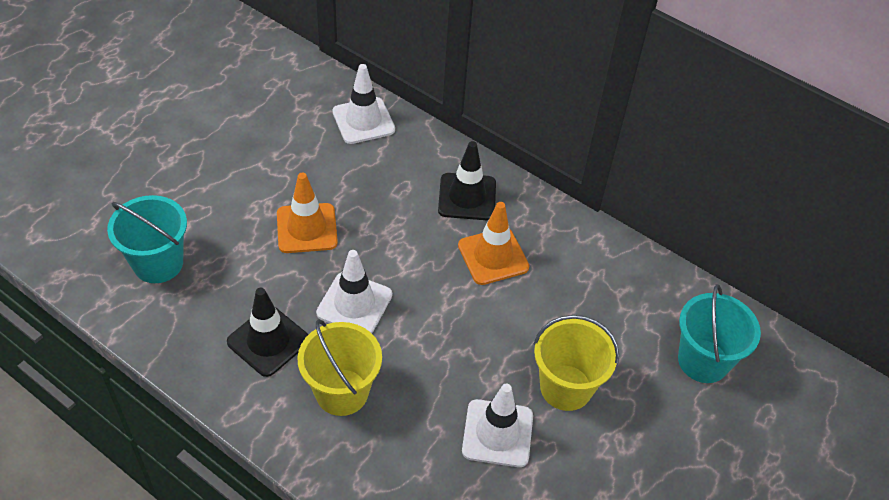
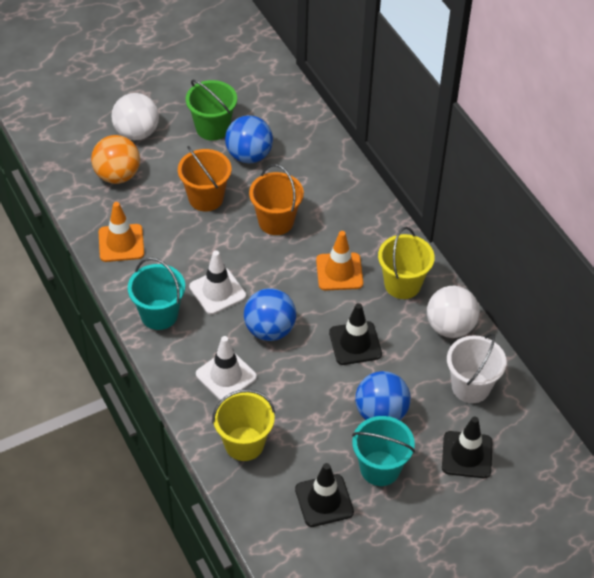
black traffic cone: 2 -> 3
blue ball: 0 -> 3
green bucket: 0 -> 1
orange ball: 0 -> 1
orange bucket: 0 -> 2
white ball: 0 -> 2
white bucket: 0 -> 1
white traffic cone: 3 -> 2

